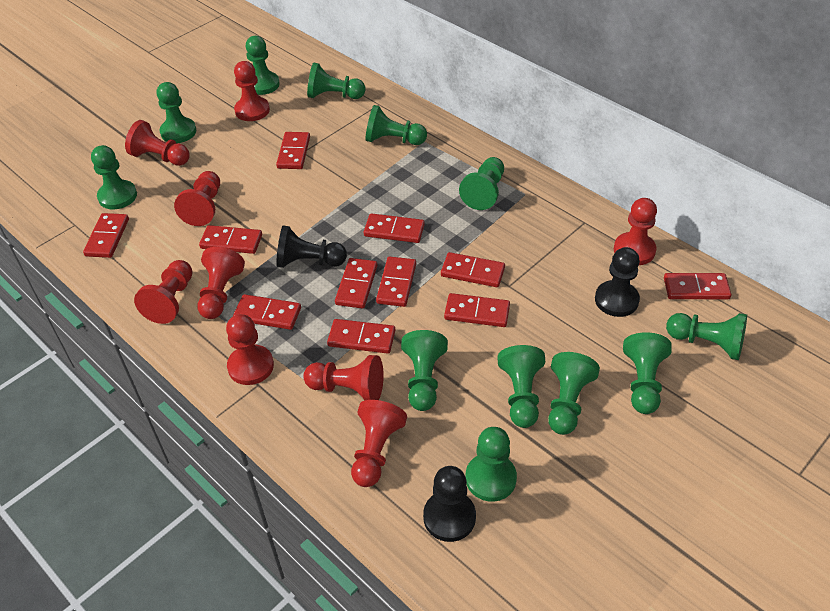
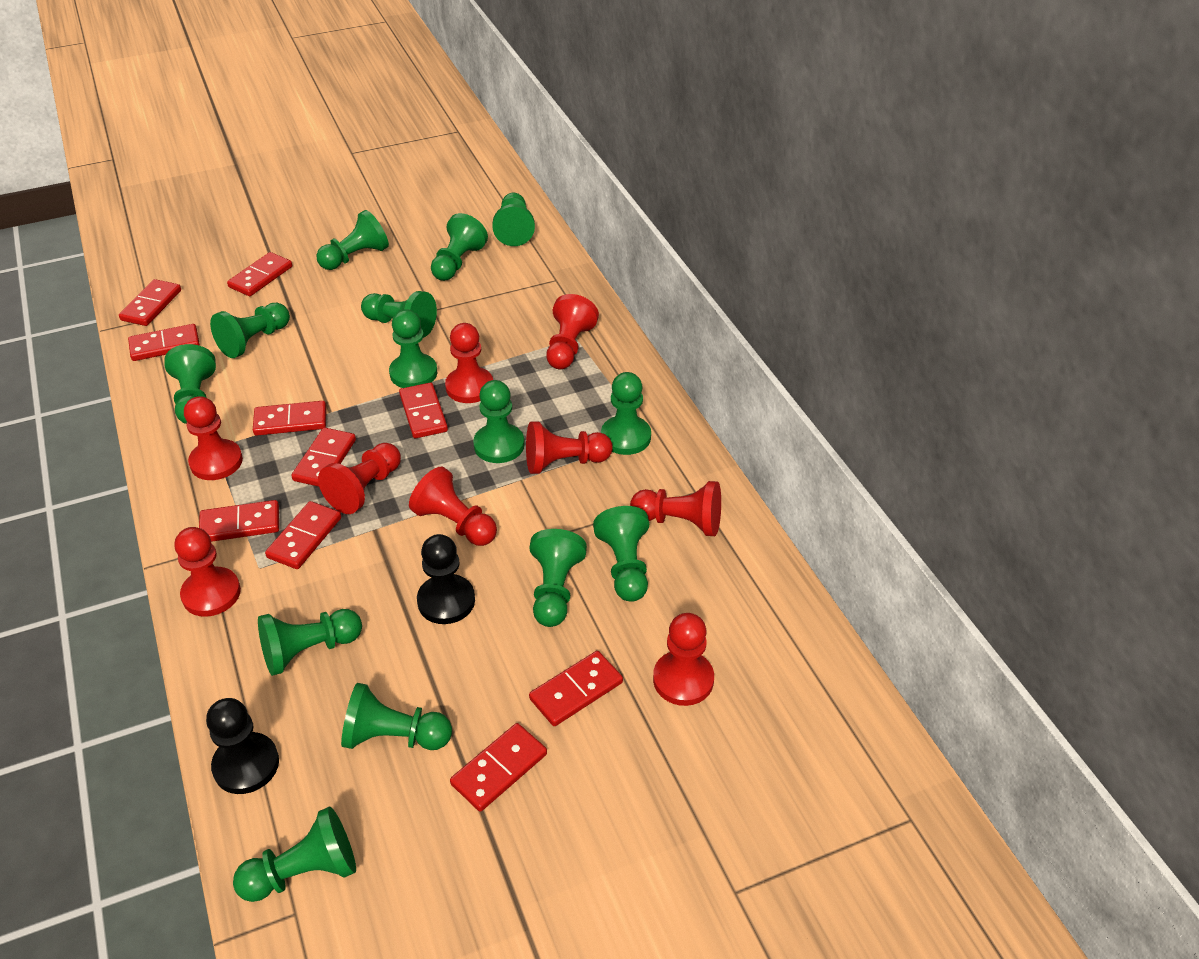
black pawn: 3 -> 2
green pawn: 12 -> 14
red domino: 11 -> 10

